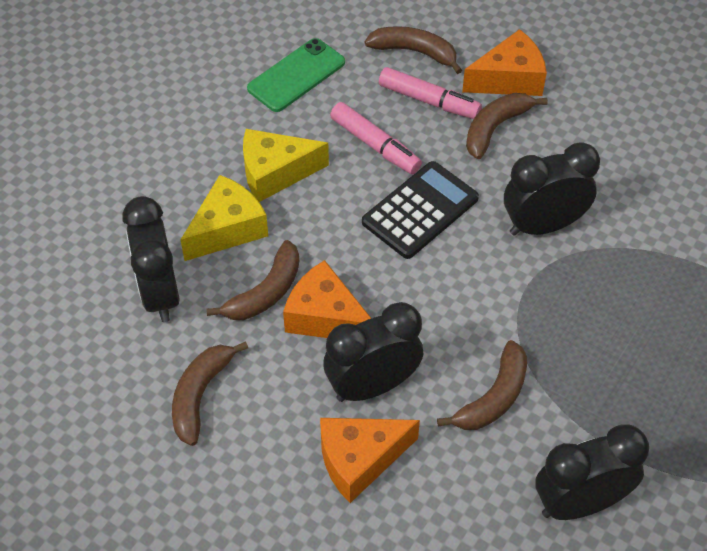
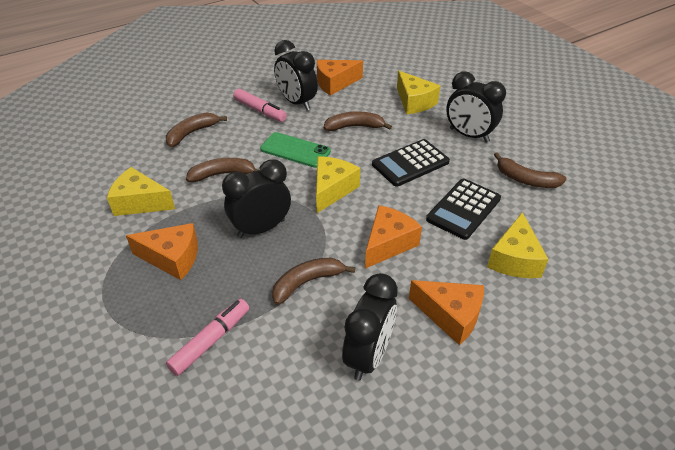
black calculator: 1 -> 2
orange cheese: 3 -> 4
yellow cheese: 2 -> 4

